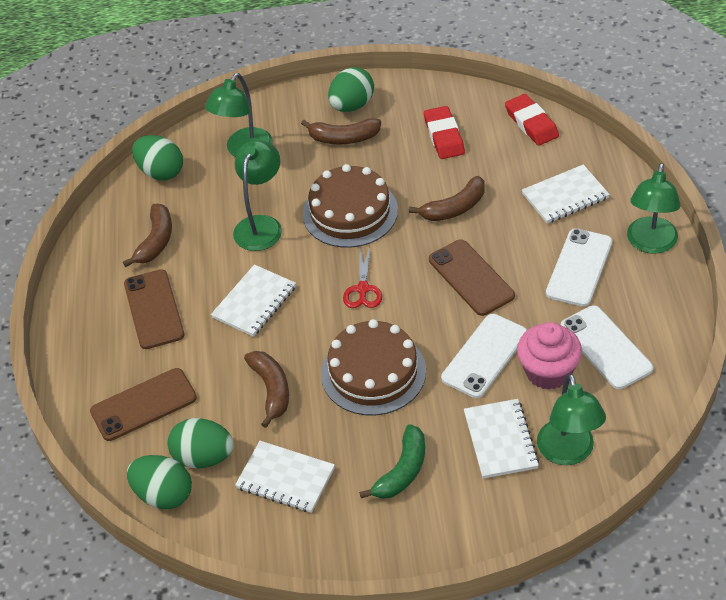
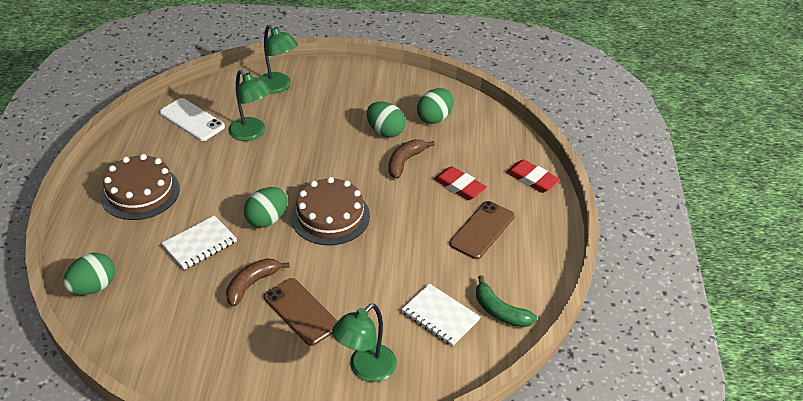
brown banana: 4 -> 2
brown phone: 3 -> 2
green lamp: 4 -> 3
pink cupcake: 1 -> 0
red scissors: 1 -> 0
white notebook: 4 -> 2
white phone: 3 -> 1

